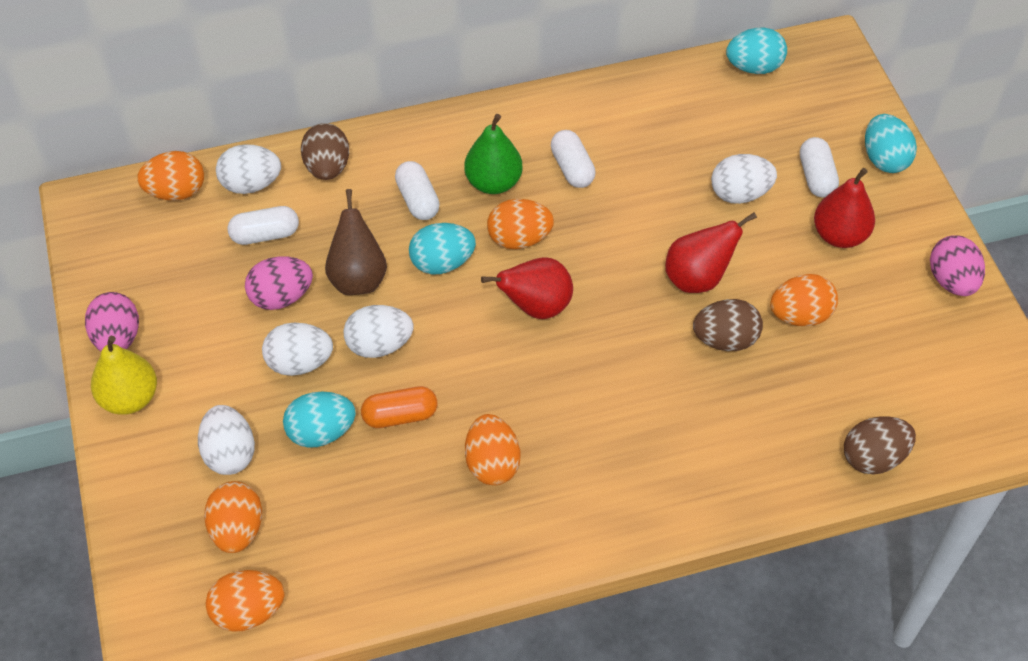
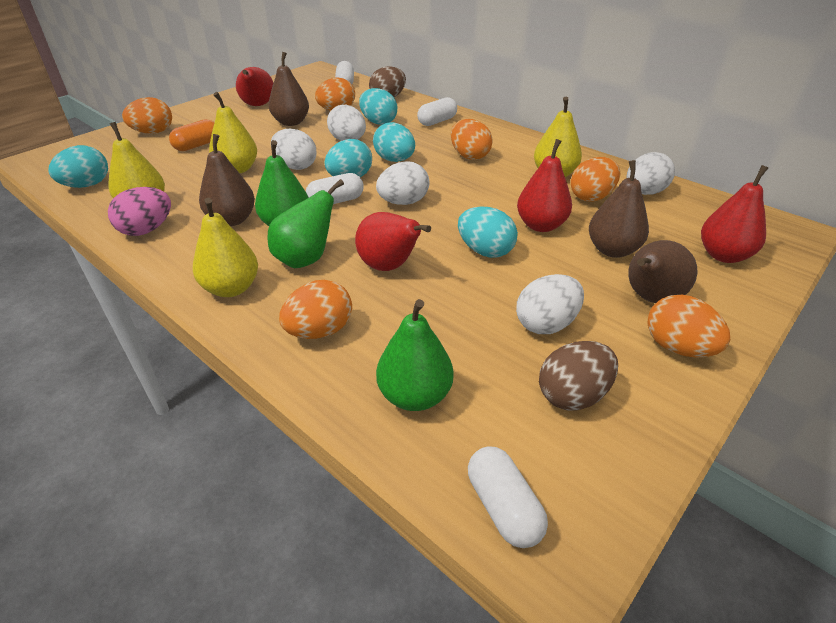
brown egg: 3 -> 2
brown pear: 1 -> 4
green pear: 1 -> 3
pink egg: 3 -> 1
red pear: 3 -> 4
turquoise egg: 4 -> 5
yellow pear: 1 -> 4

